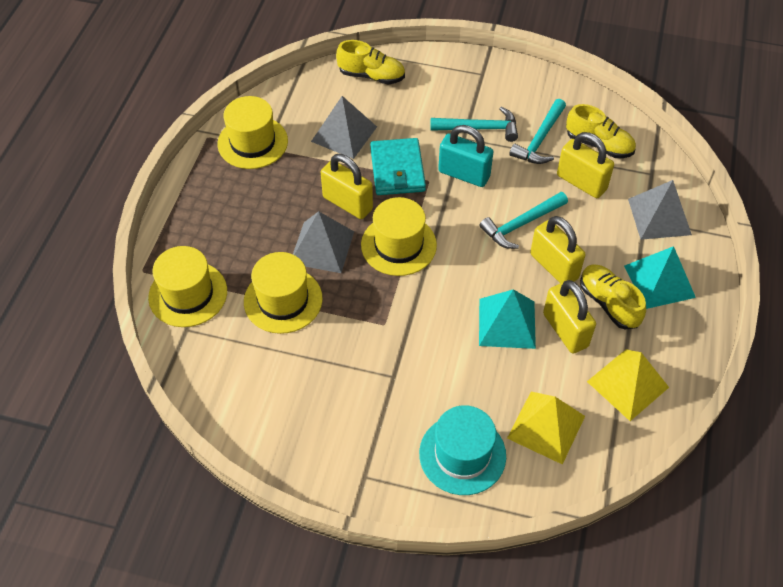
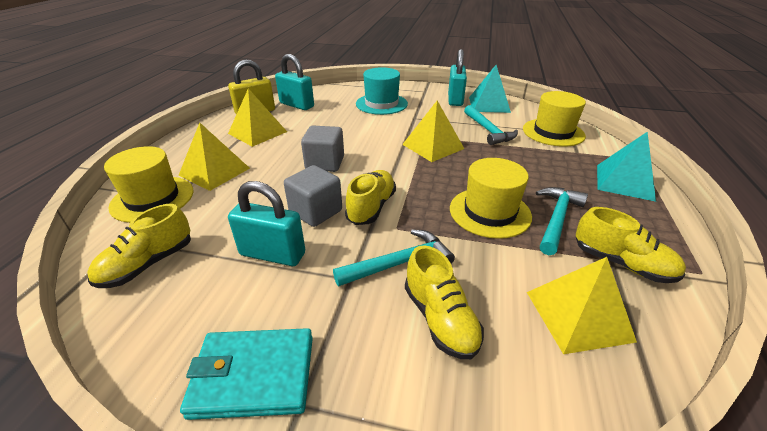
grey cube: 0 -> 2
grey pyramid: 3 -> 0
turquoise padlock: 1 -> 3
yellow hat: 4 -> 3
yellow padlock: 4 -> 1
yellow pyramid: 2 -> 4
yellow shoe: 3 -> 4

